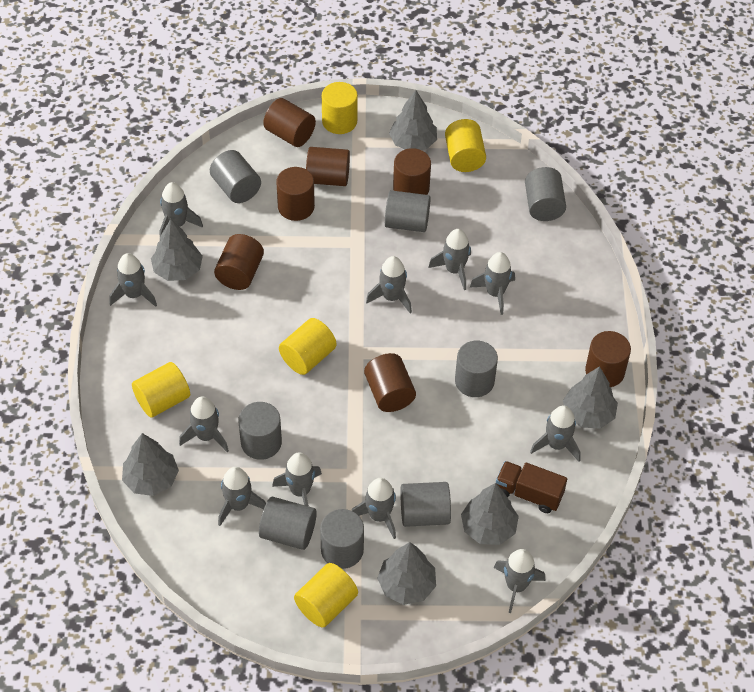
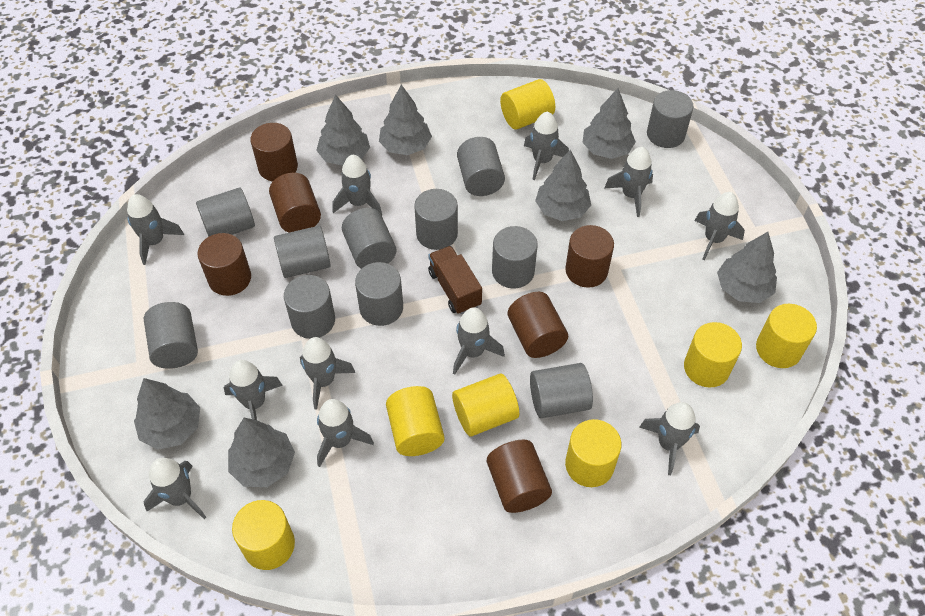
brown cylinder: 7 -> 6
grey cylinder: 8 -> 11
grey tree: 6 -> 7
yellow cylinder: 5 -> 7

